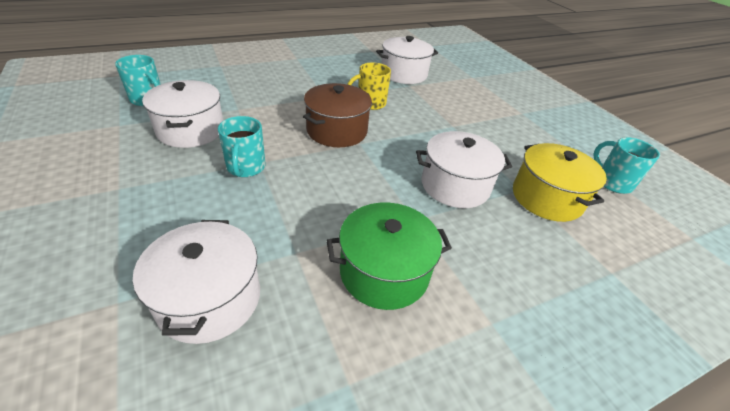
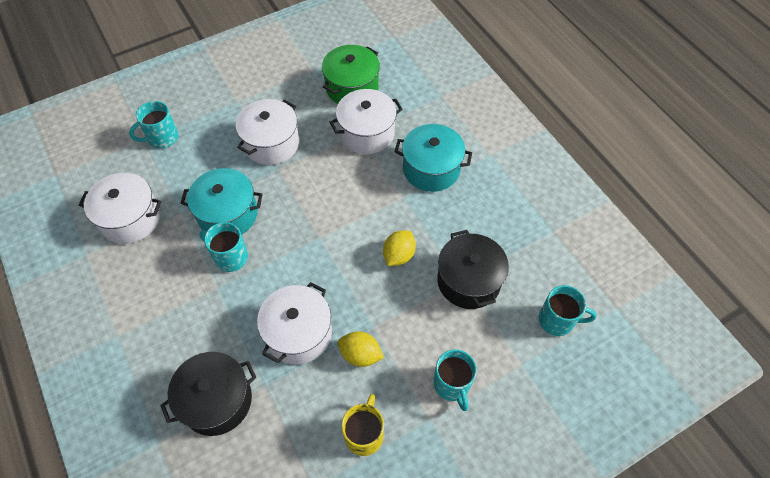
black pot: 0 -> 2
brown pot: 1 -> 0
turquoise mug: 3 -> 4
turquoise pot: 0 -> 2
yellow lemon: 0 -> 2
yellow pot: 1 -> 0

